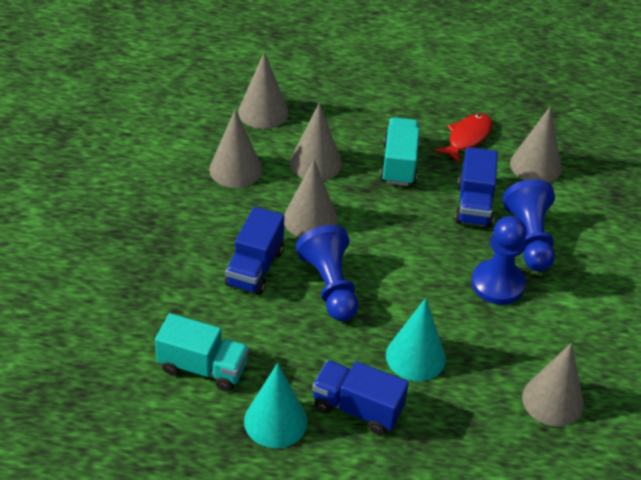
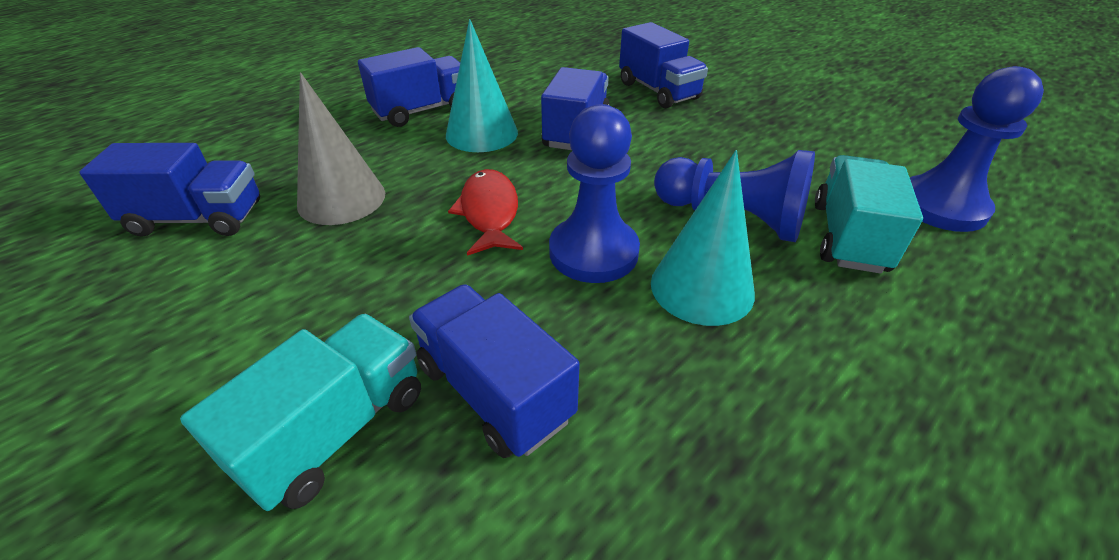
blue truck: 3 -> 5
grey cone: 6 -> 1

